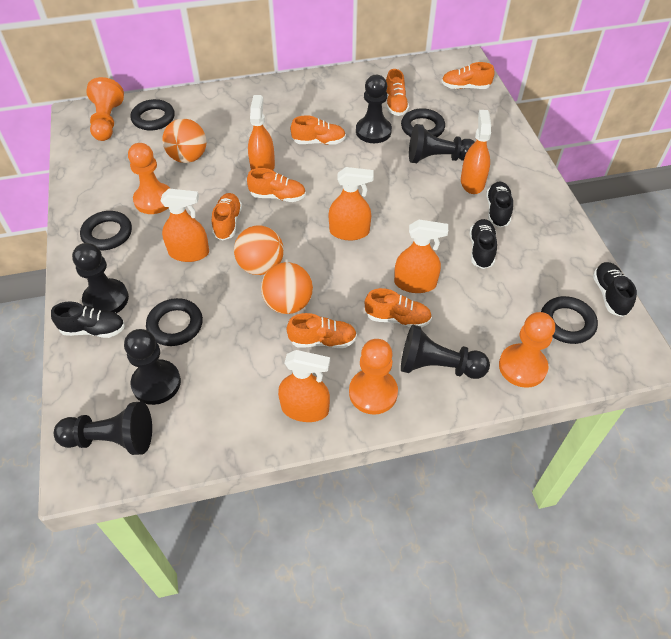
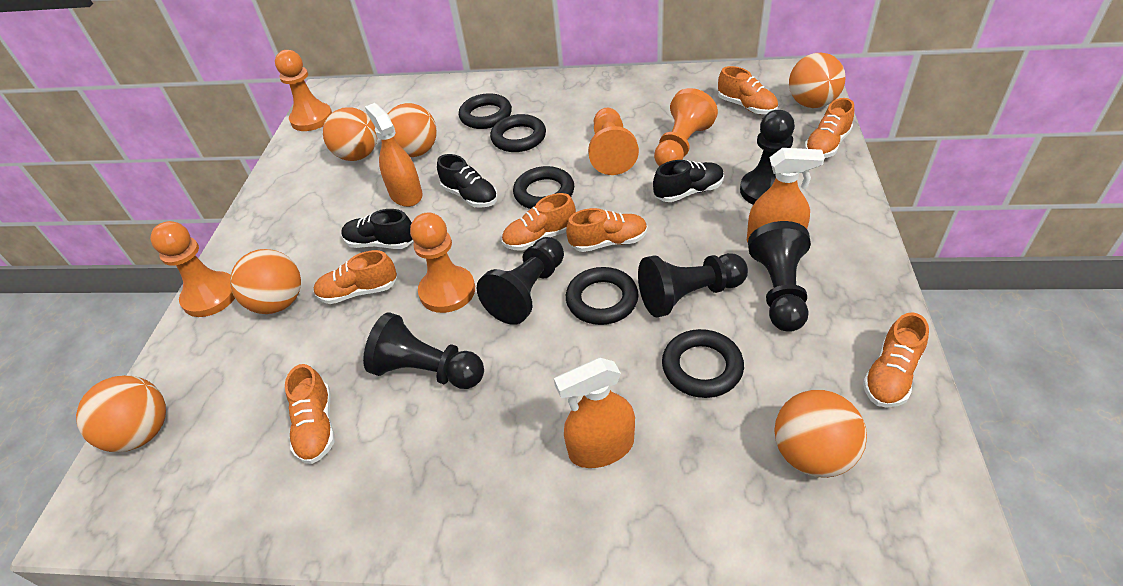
black pawn: 6 -> 5
black shoe: 4 -> 3
orange ball: 3 -> 6
orange pawn: 4 -> 5
orange spray bottle: 6 -> 3

